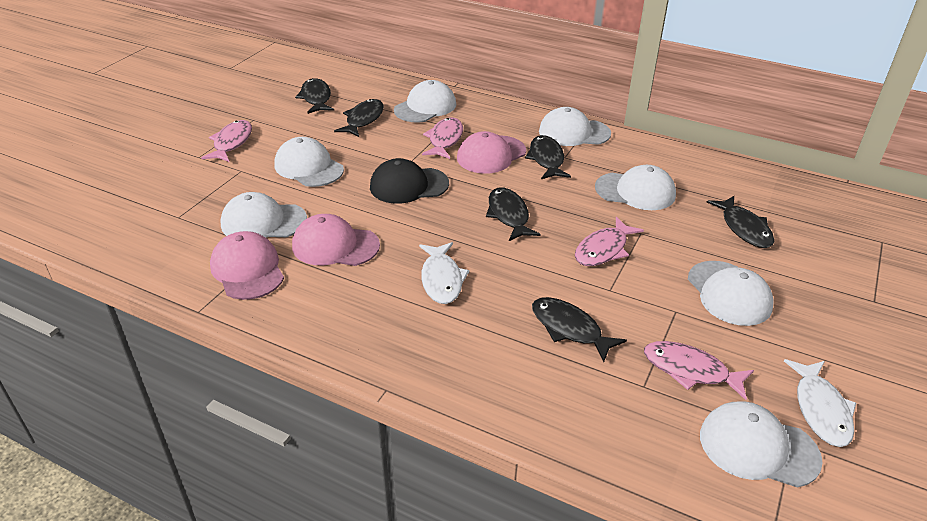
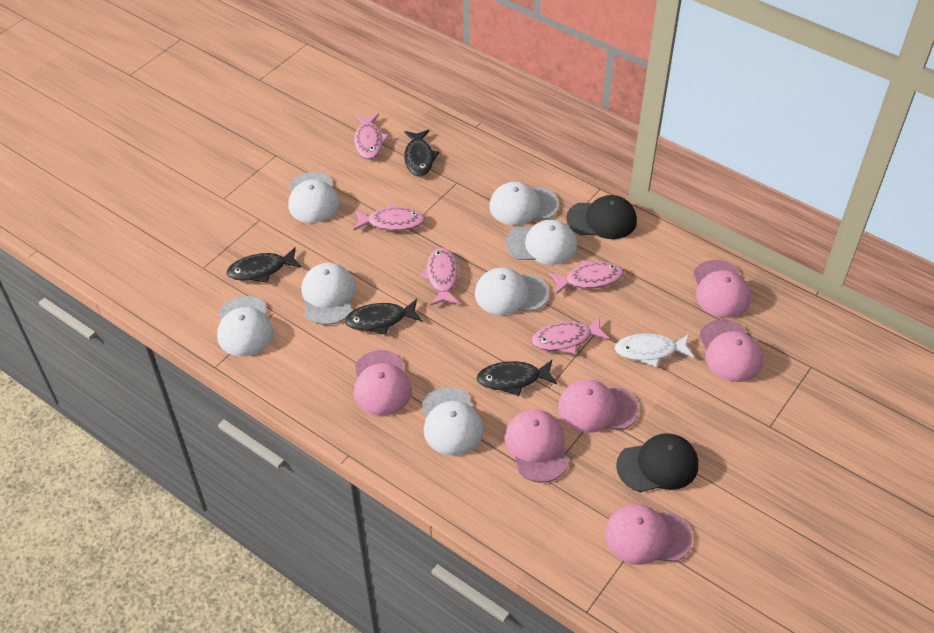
black cap: 1 -> 2
black fish: 6 -> 4
pink cap: 3 -> 6
pink fish: 4 -> 5
white fish: 2 -> 1

